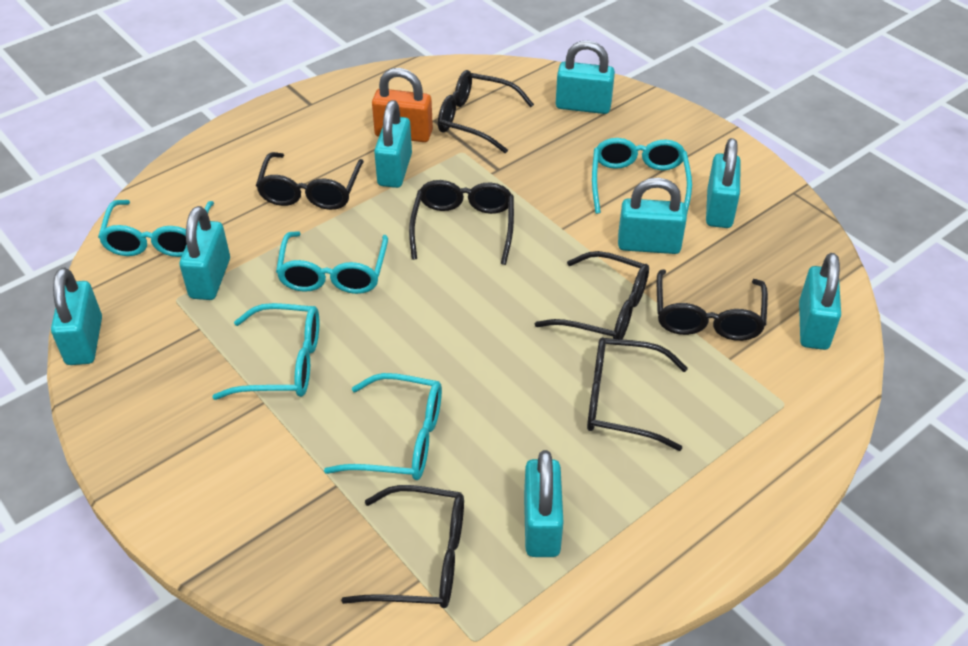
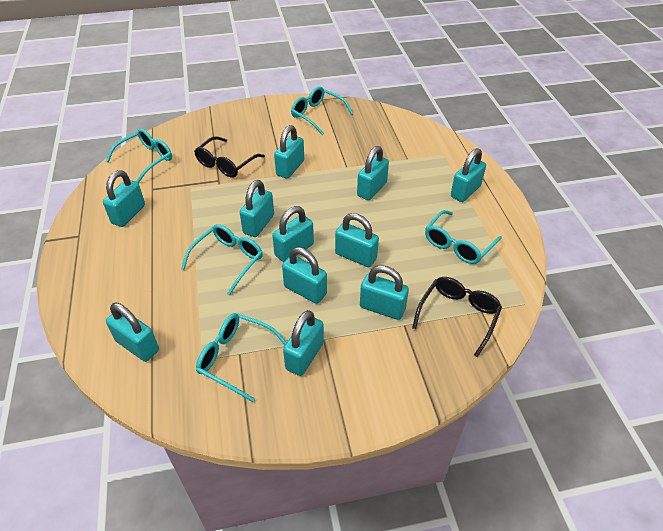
black glasses: 7 -> 2
orange padlock: 1 -> 0
turquoise padlock: 8 -> 11

